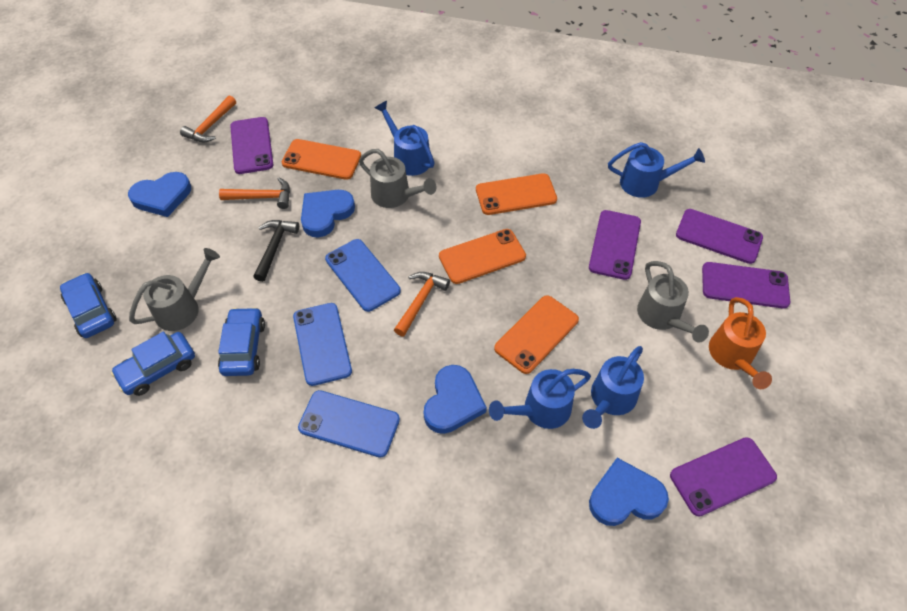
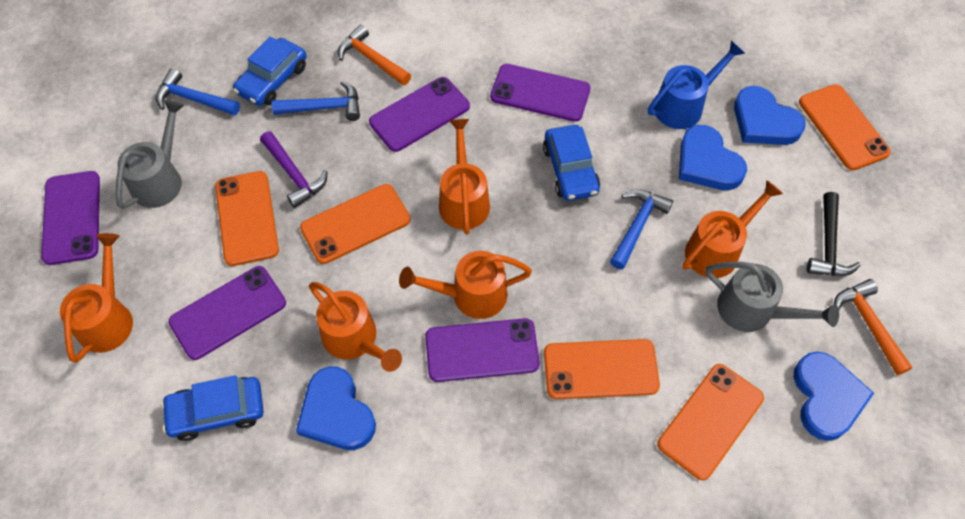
blue hammer: 0 -> 3
blue phone: 3 -> 0
blue watering can: 4 -> 1
grey watering can: 3 -> 2
orange hammer: 3 -> 2
orange phone: 4 -> 5
orange watering can: 1 -> 5
purple hammer: 0 -> 1

